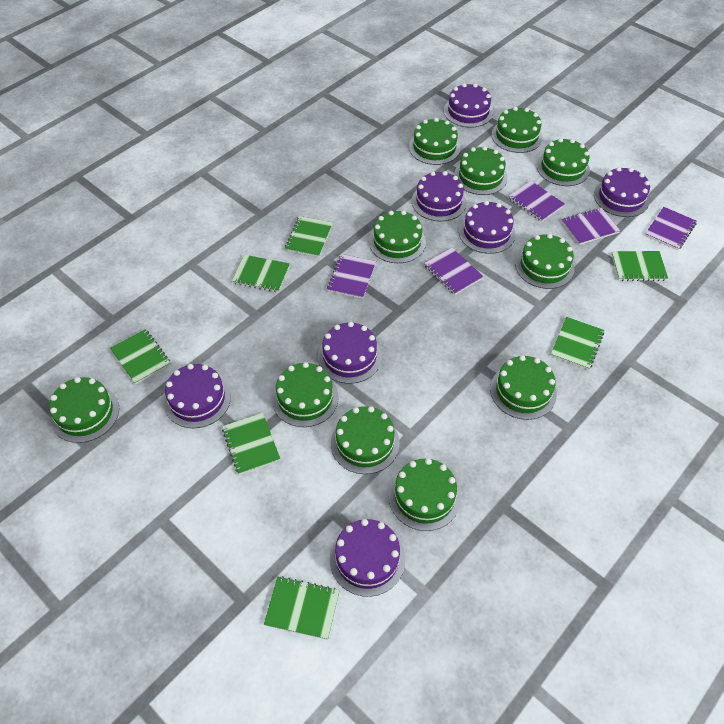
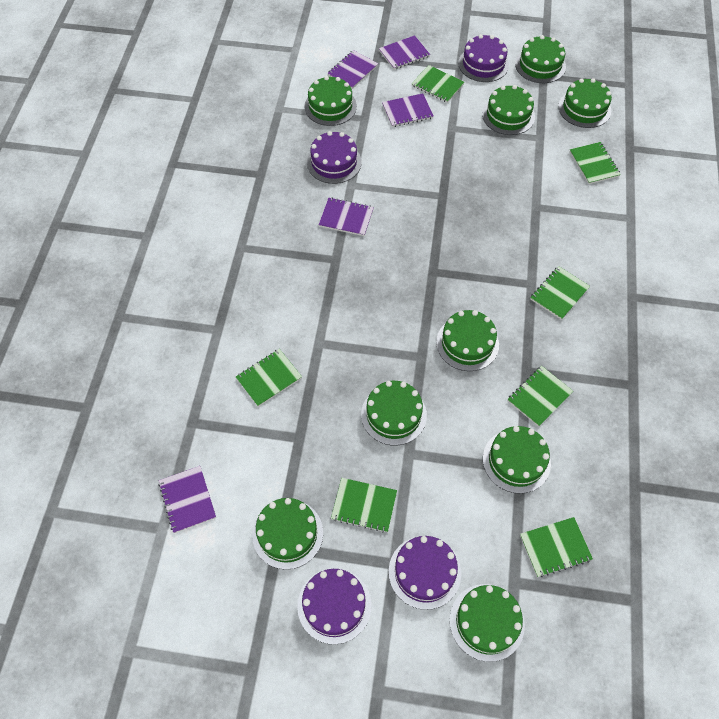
green cake: 11 -> 9
purple cake: 7 -> 4

